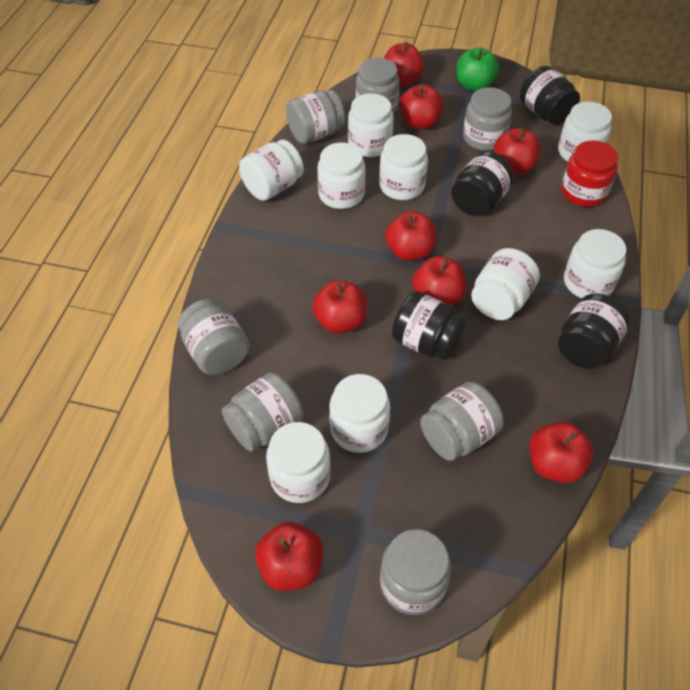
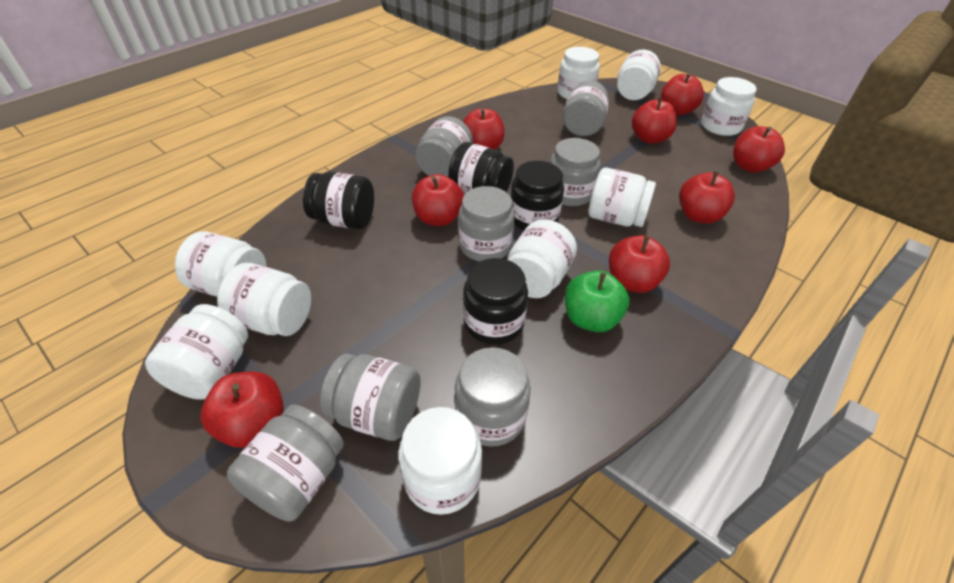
red jar: 1 -> 0

